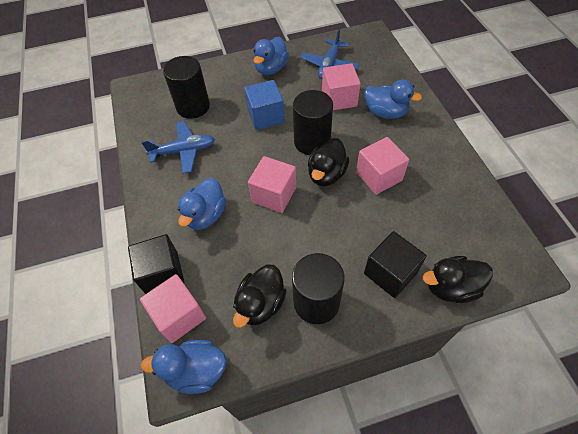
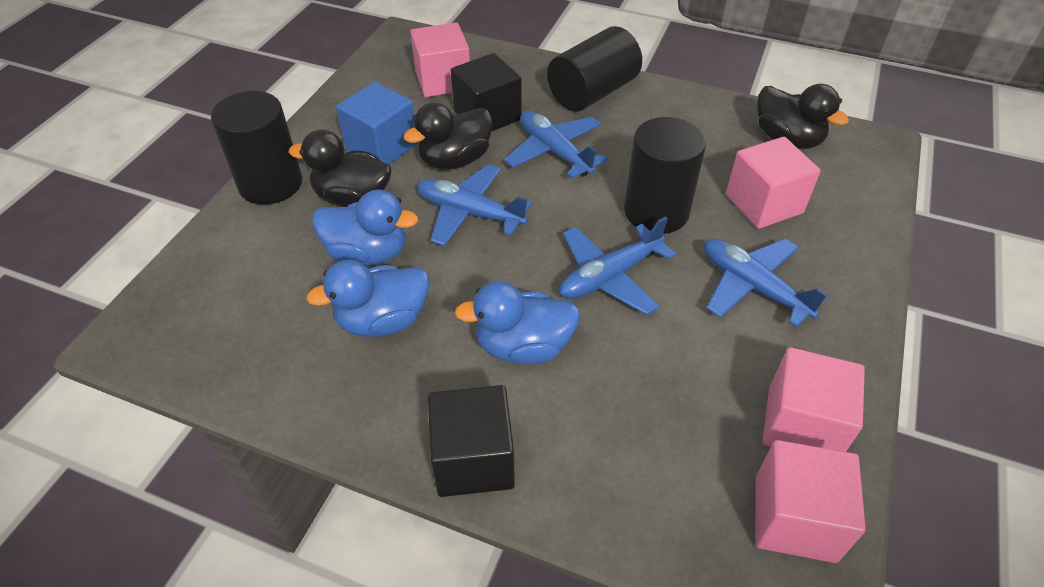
blue duck: 4 -> 3
blue plane: 2 -> 4

